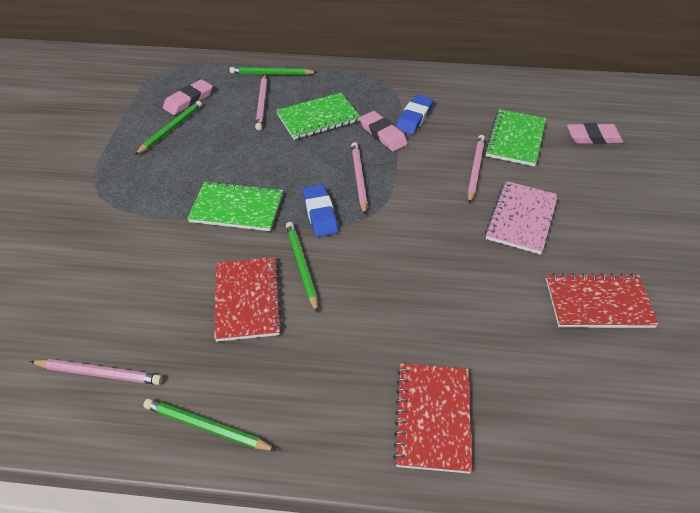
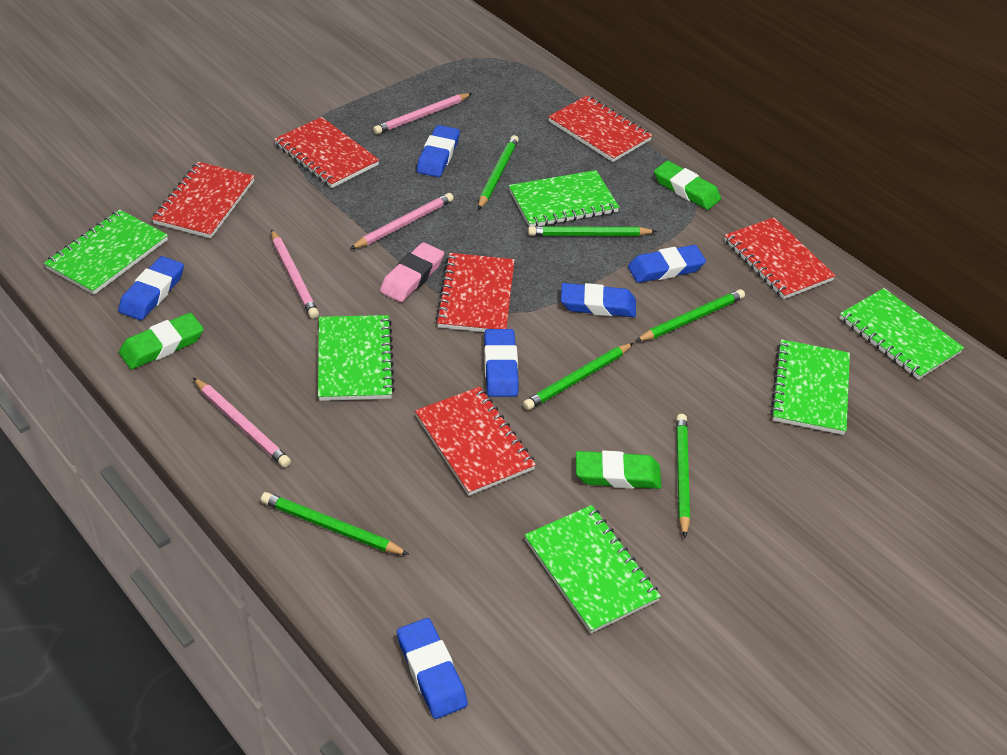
blue eraser: 2 -> 6
green eraser: 0 -> 3
green notebook: 3 -> 6
green pencil: 4 -> 6
pink eraser: 3 -> 1
pink notebook: 1 -> 0
red notebook: 3 -> 6

